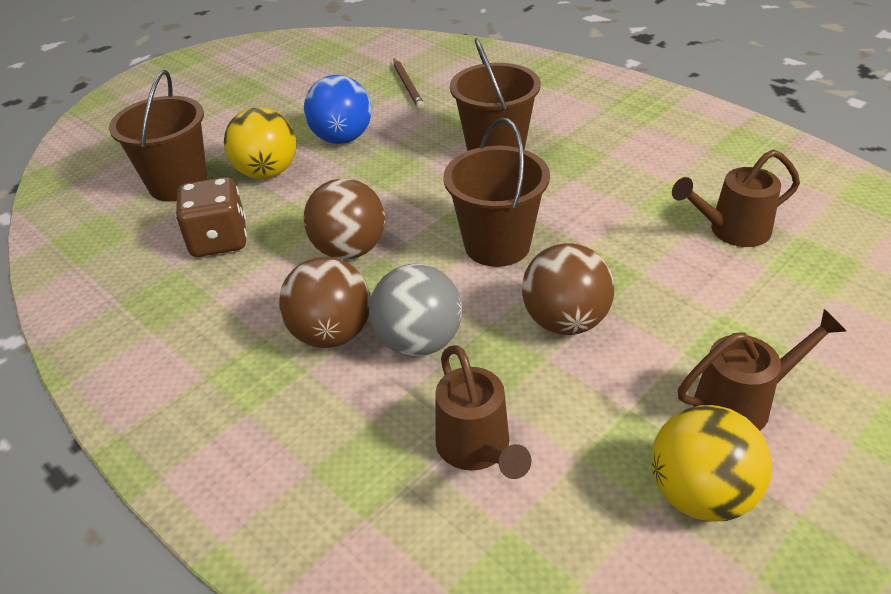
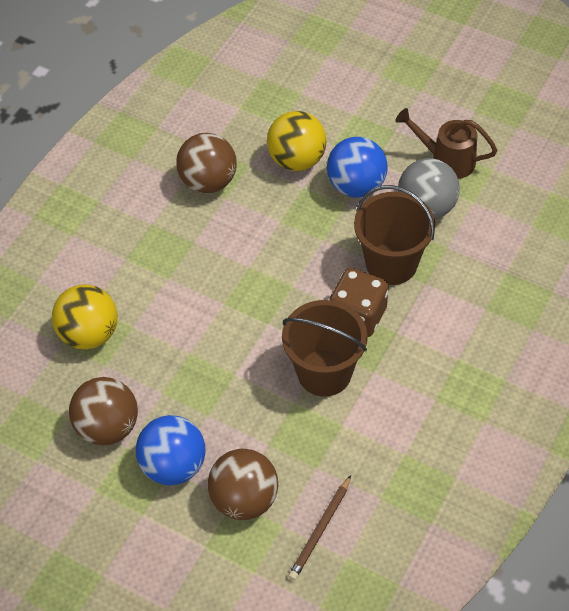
blue ball: 1 -> 2
brown bucket: 3 -> 2
brown watering can: 3 -> 1

